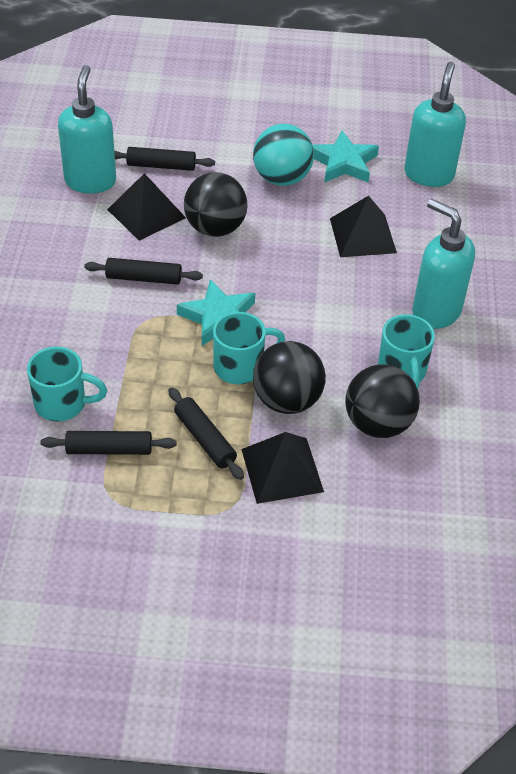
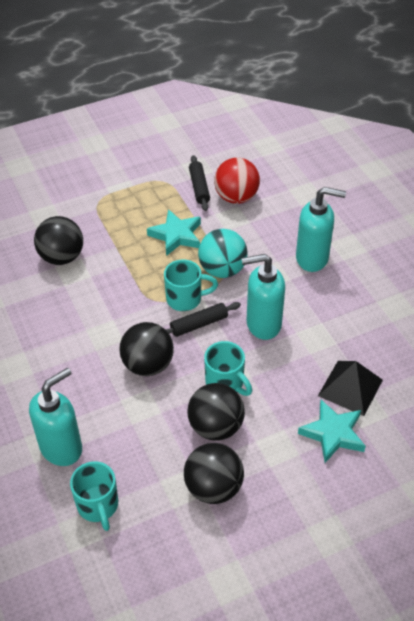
black ball: 3 -> 4
black pyramid: 3 -> 1
black rolling pin: 4 -> 2
red ball: 0 -> 1

